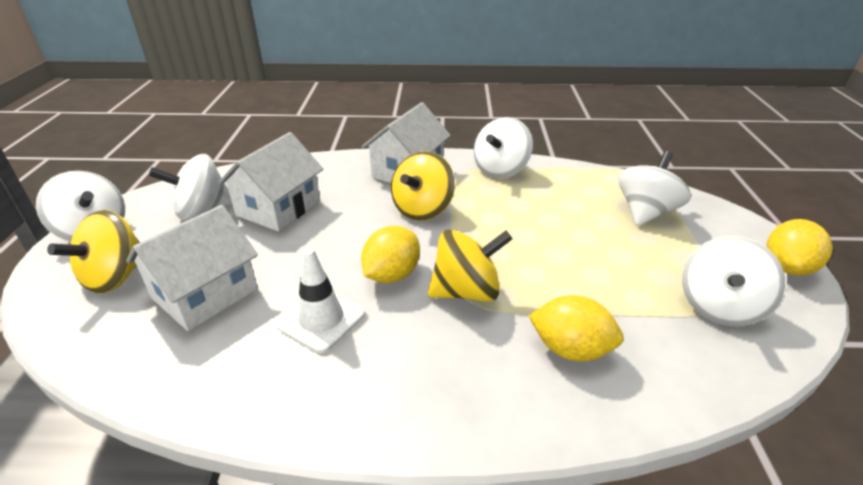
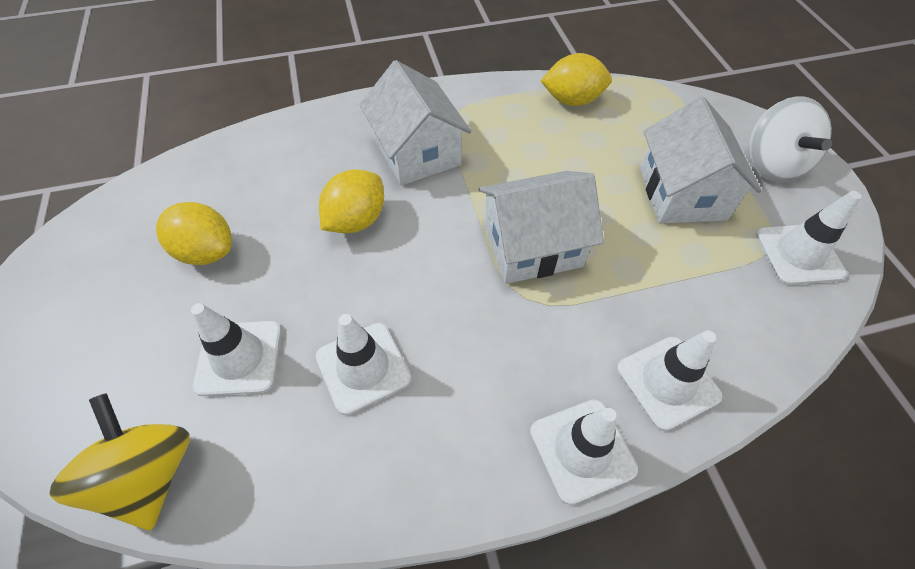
white spinning top: 5 -> 1
white traffic cone: 1 -> 5
yellow spinning top: 3 -> 1

